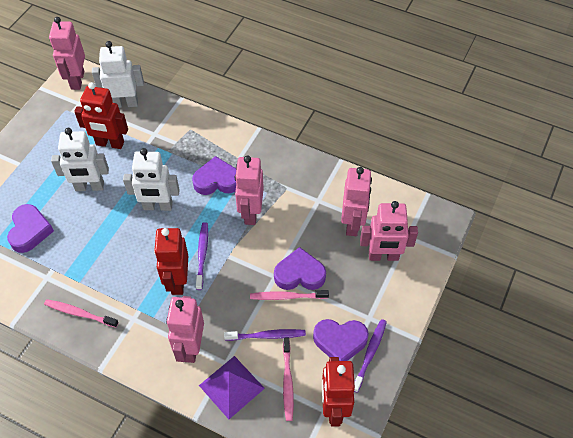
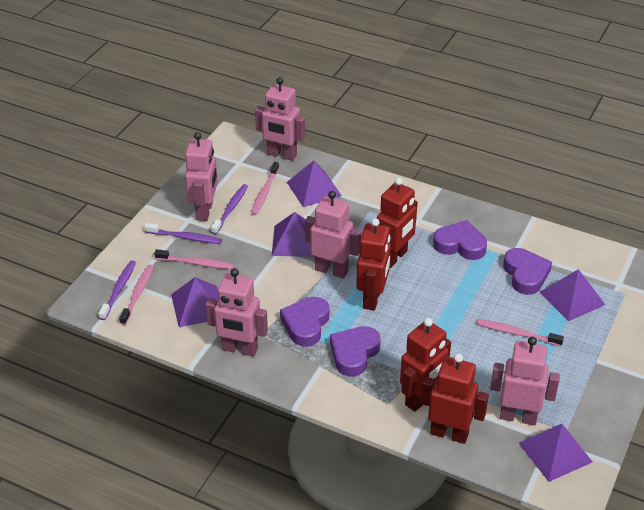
pink toothbrush: 3 -> 4
purple pyramid: 1 -> 5
red robot: 3 -> 4
white robot: 3 -> 0

